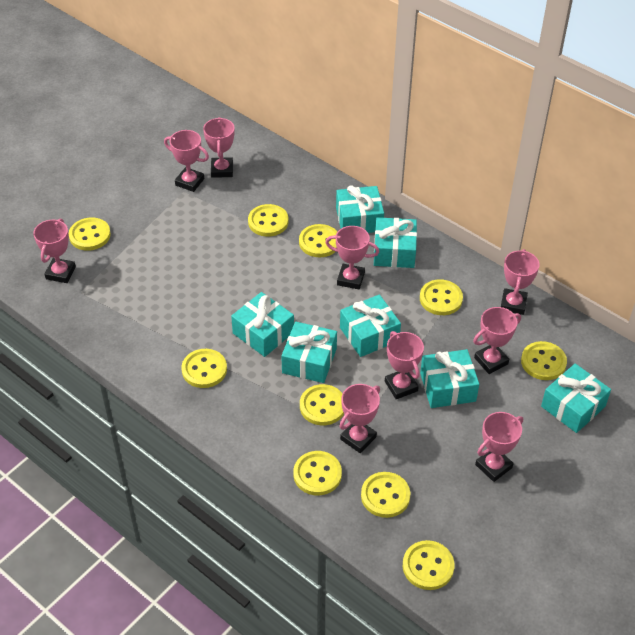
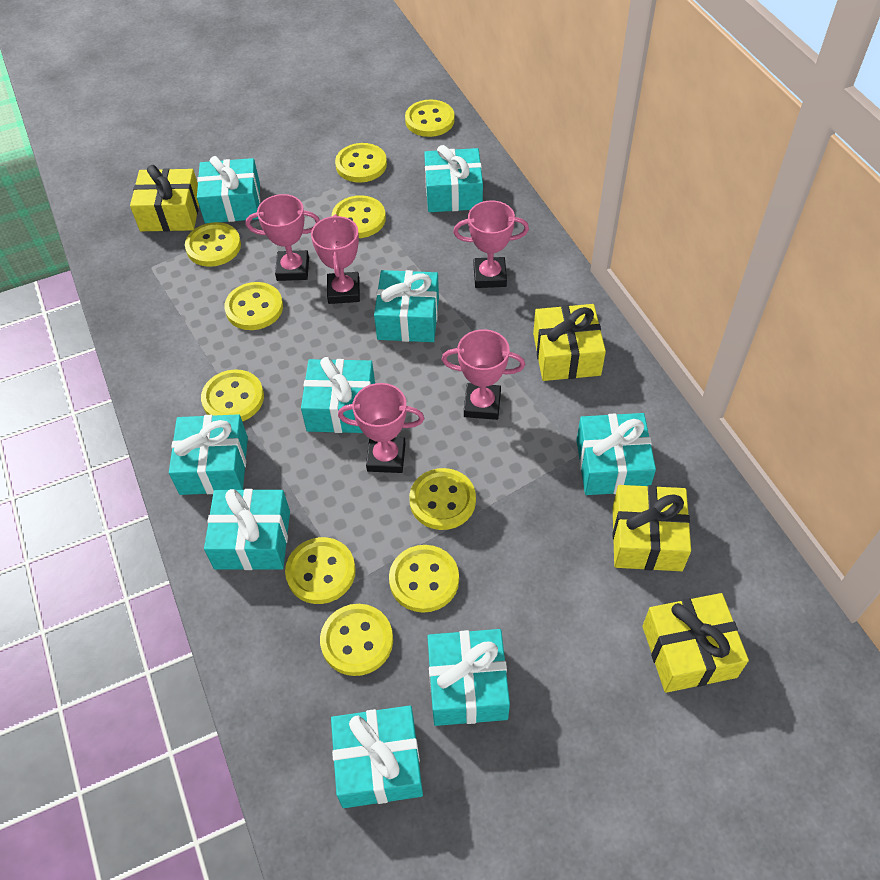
pink trophy: 9 -> 5
turquoise gift: 7 -> 9
yellow gift: 0 -> 4

